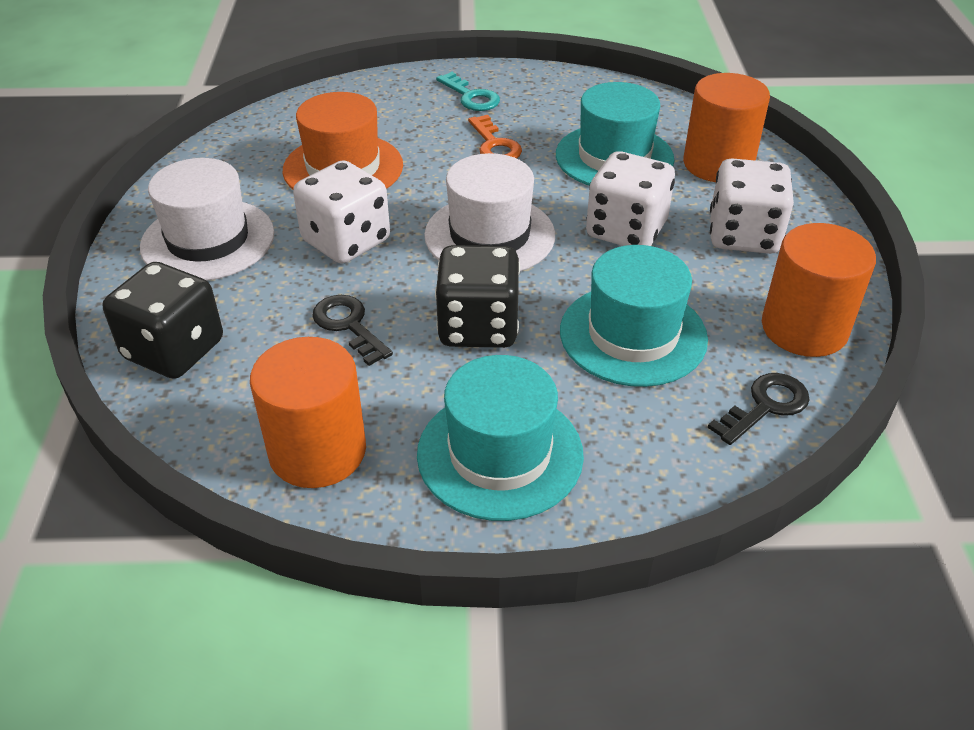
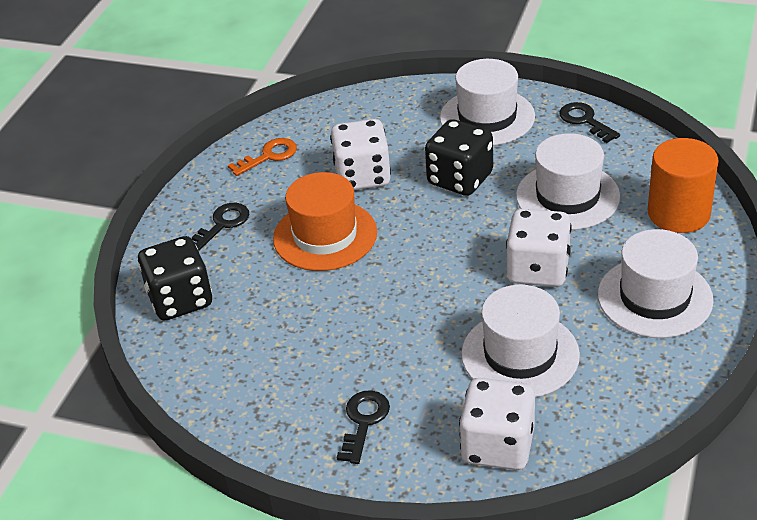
black key: 2 -> 3
orange cylinder: 3 -> 1
turquoise hat: 3 -> 0
turquoise key: 1 -> 0
white hat: 2 -> 4

